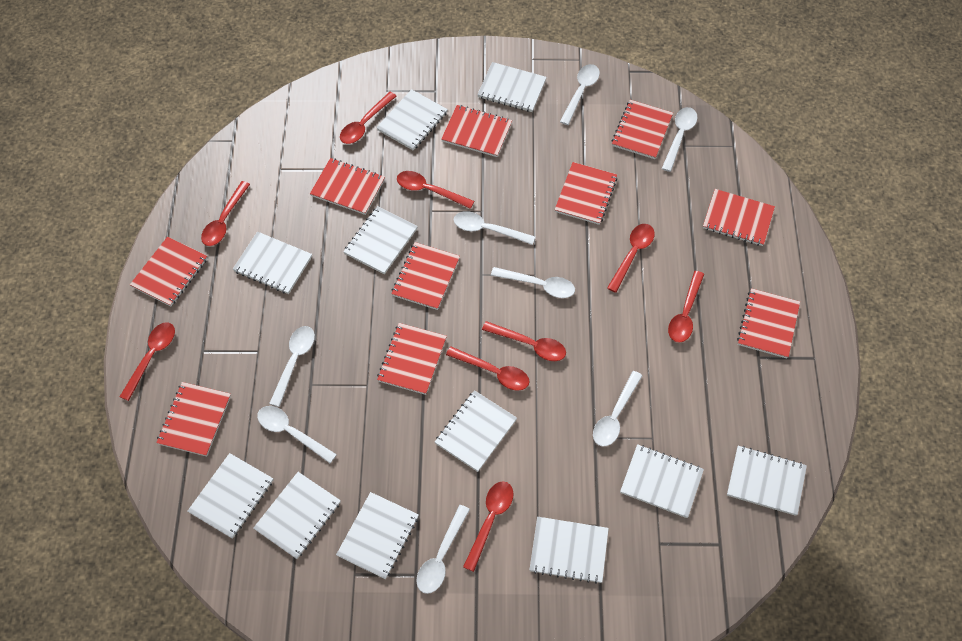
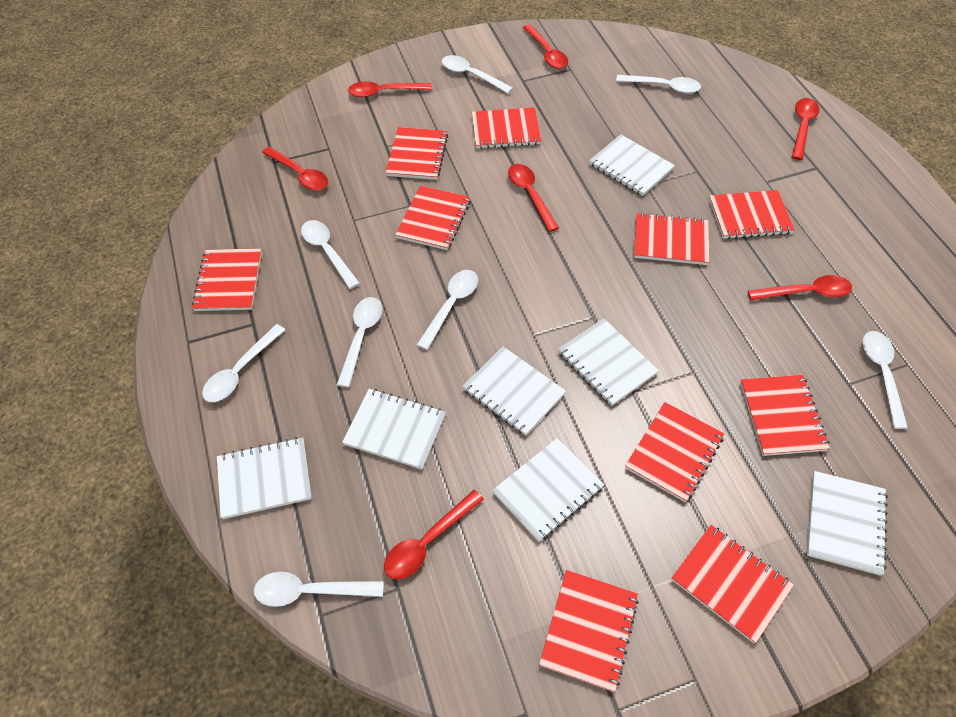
red spoon: 9 -> 7
white notebook: 11 -> 7

